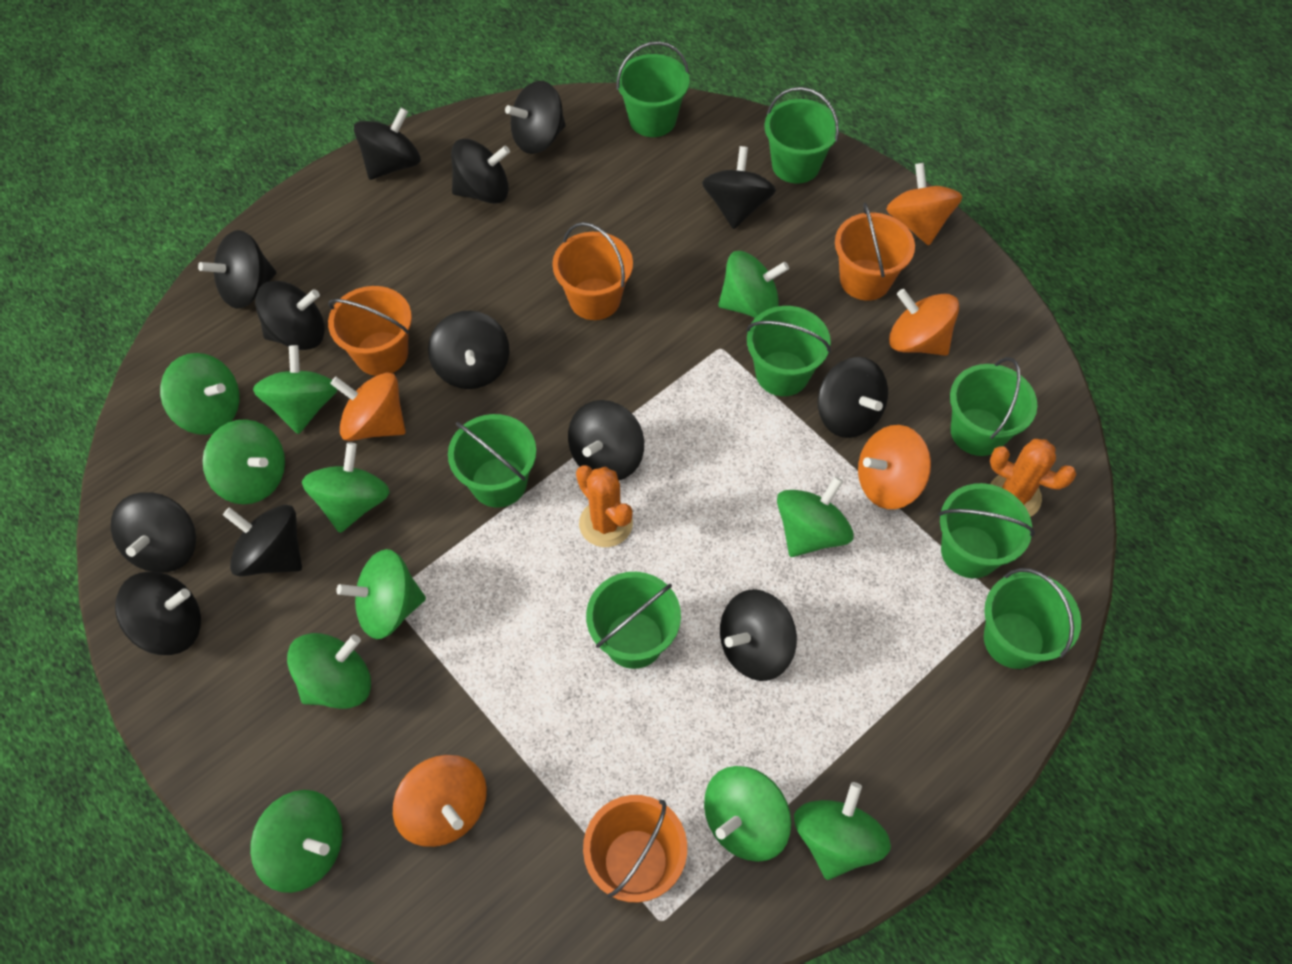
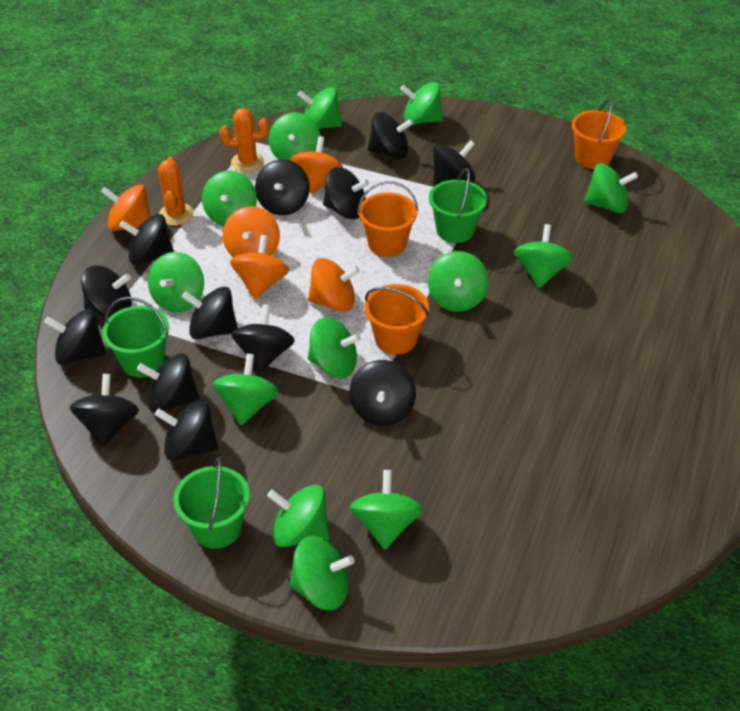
green bucket: 8 -> 3
green spinning top: 11 -> 13
orange bucket: 4 -> 3

